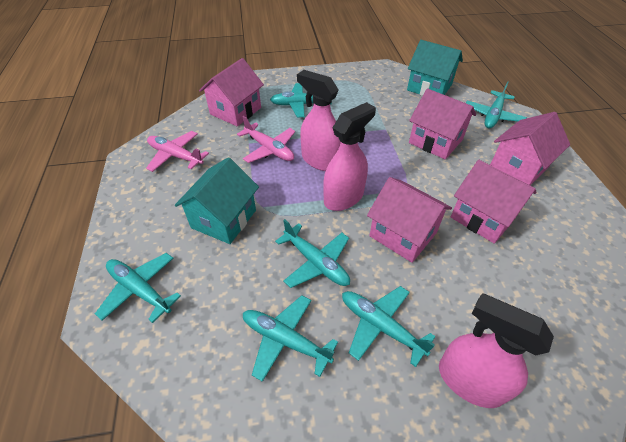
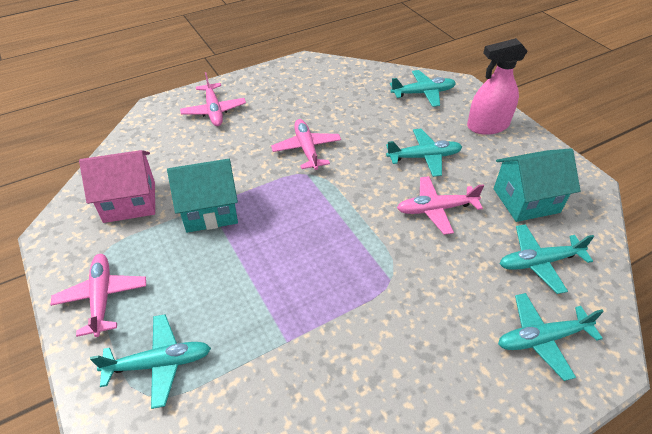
pink house: 5 -> 1
pink plane: 2 -> 4
pink spray bottle: 3 -> 1
turquoise plane: 6 -> 5

